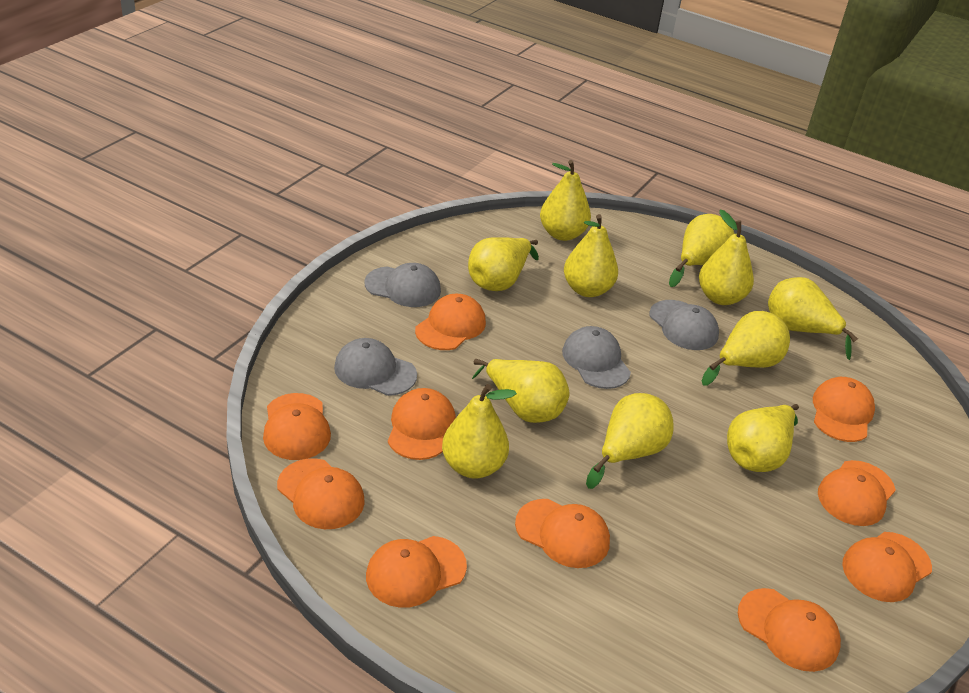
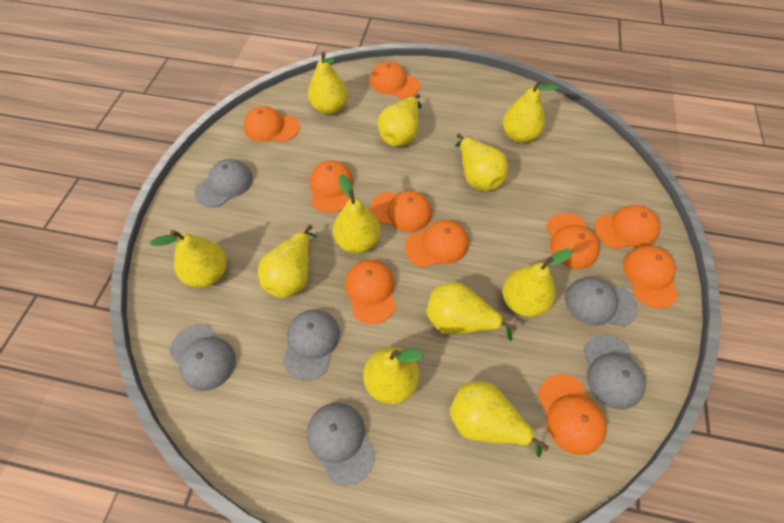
grey cap: 4 -> 6

